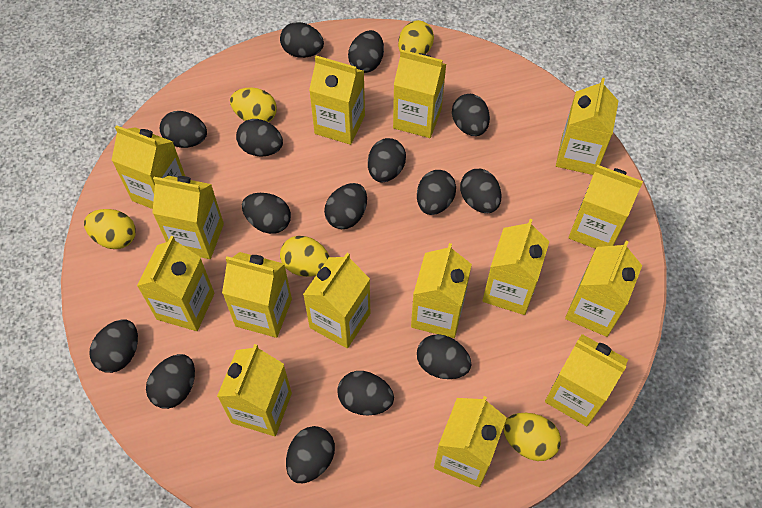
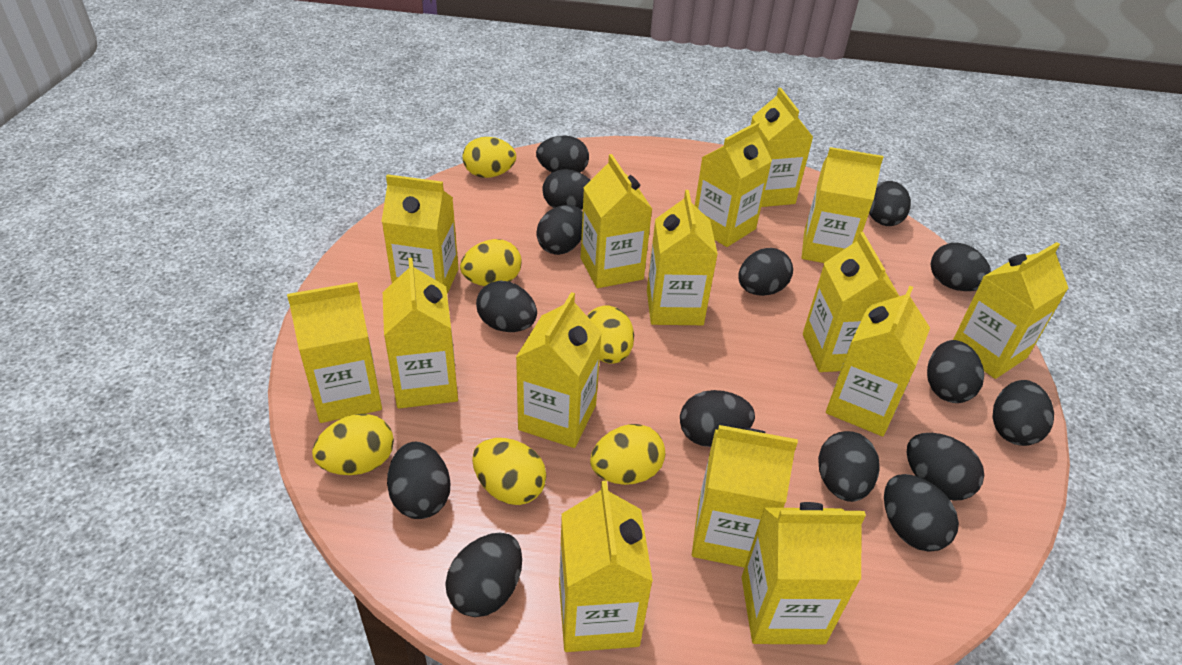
yellow egg: 5 -> 6

